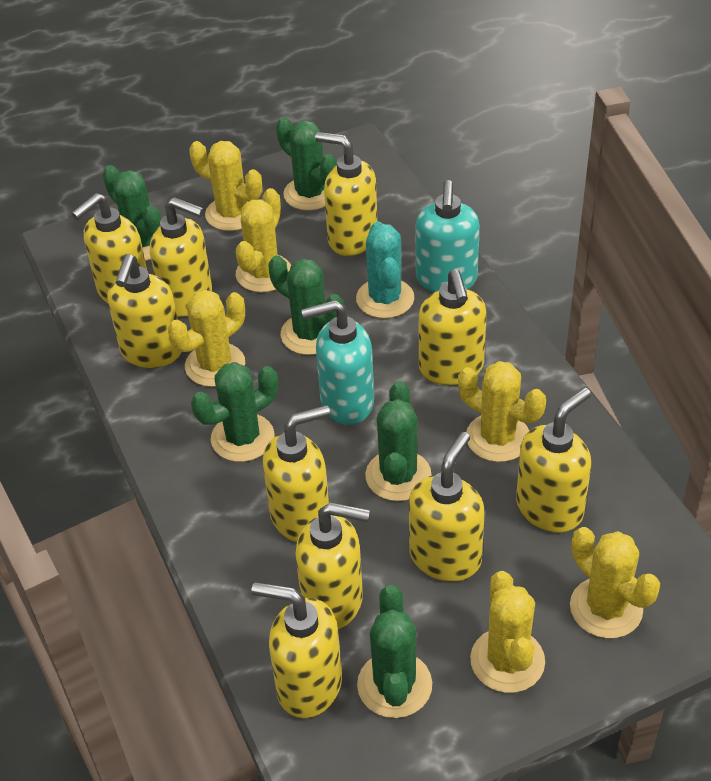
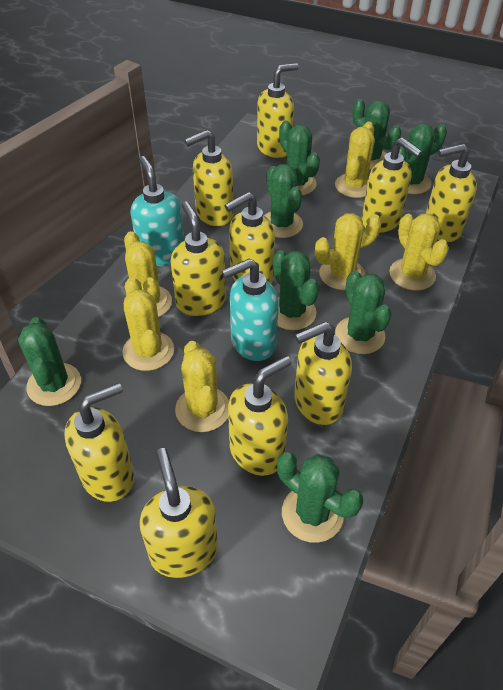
green cactus: 6 -> 8
turquoise cactus: 1 -> 0

